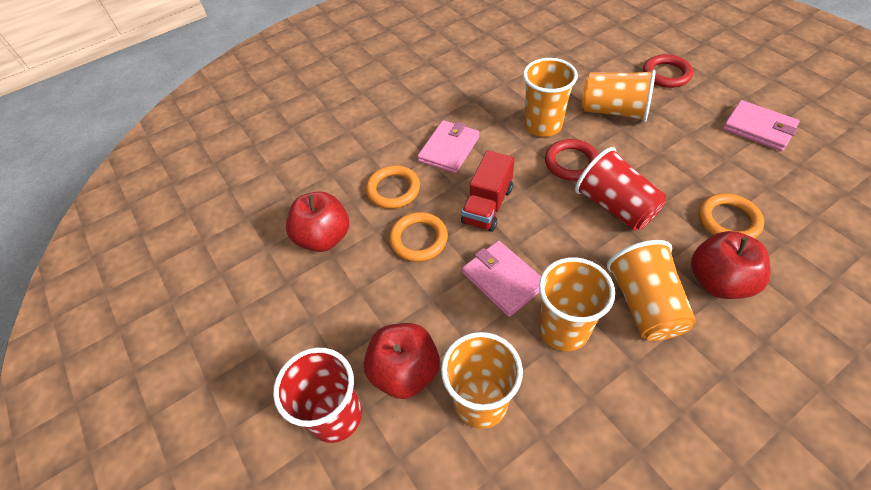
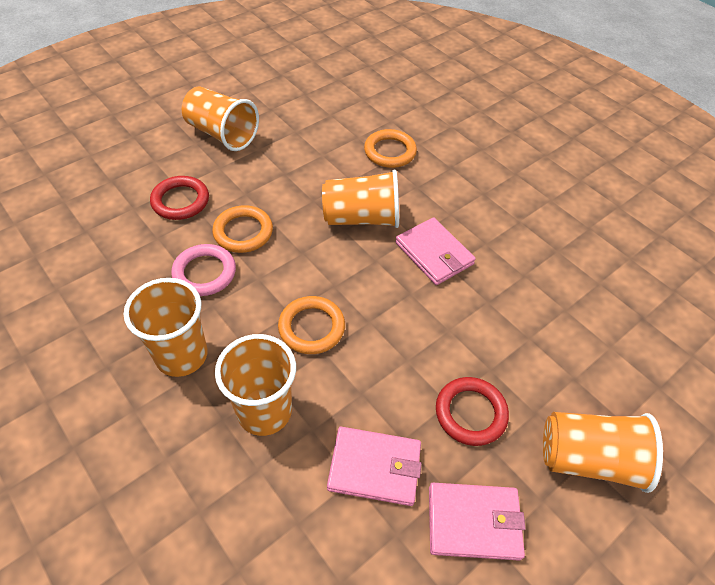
pink ring: 0 -> 1
red apple: 3 -> 0
red cup: 2 -> 0
red truck: 1 -> 0

